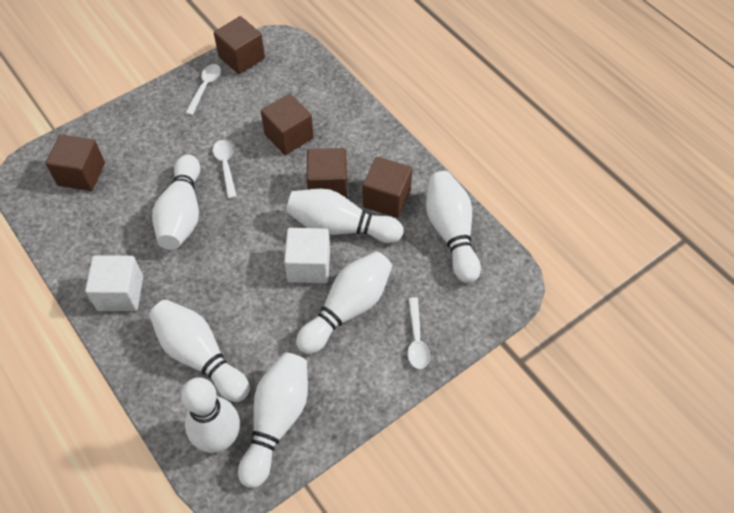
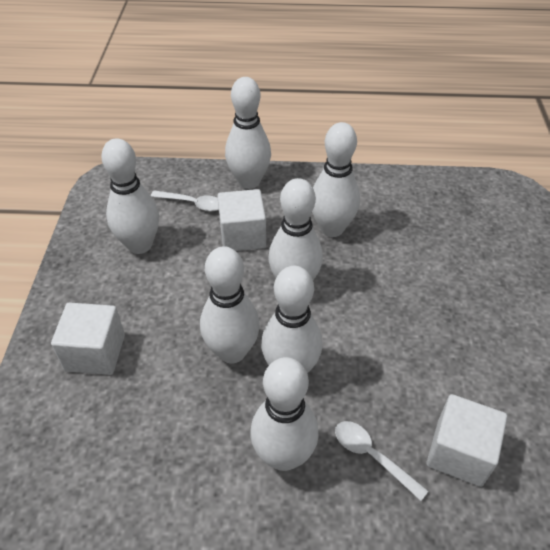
brown cube: 5 -> 0
white cube: 2 -> 3
white spoon: 3 -> 2

